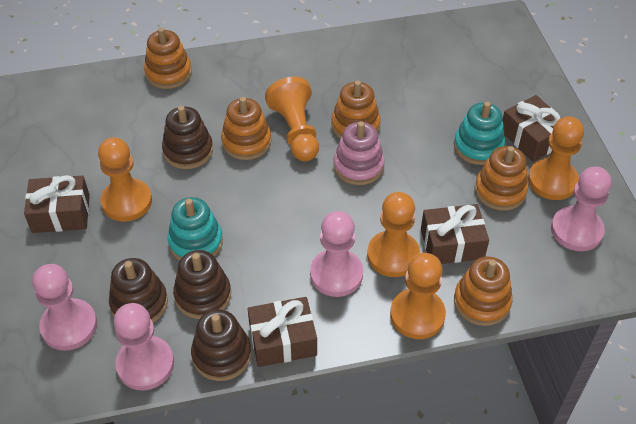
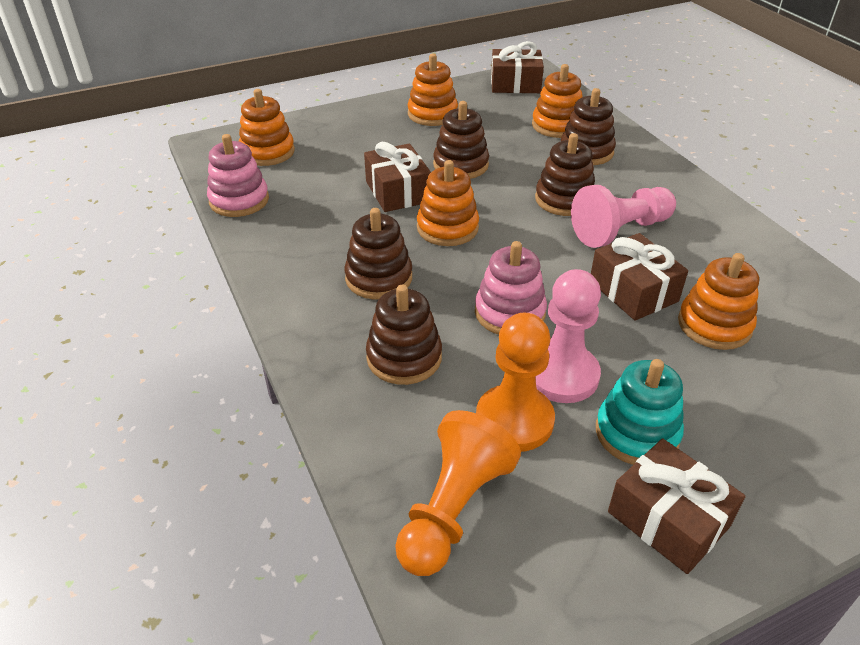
brown stacking toy: 4 -> 5
orange pawn: 5 -> 2
pink pawn: 4 -> 2
pink stacking toy: 1 -> 2
turquoise stacking toy: 2 -> 1

